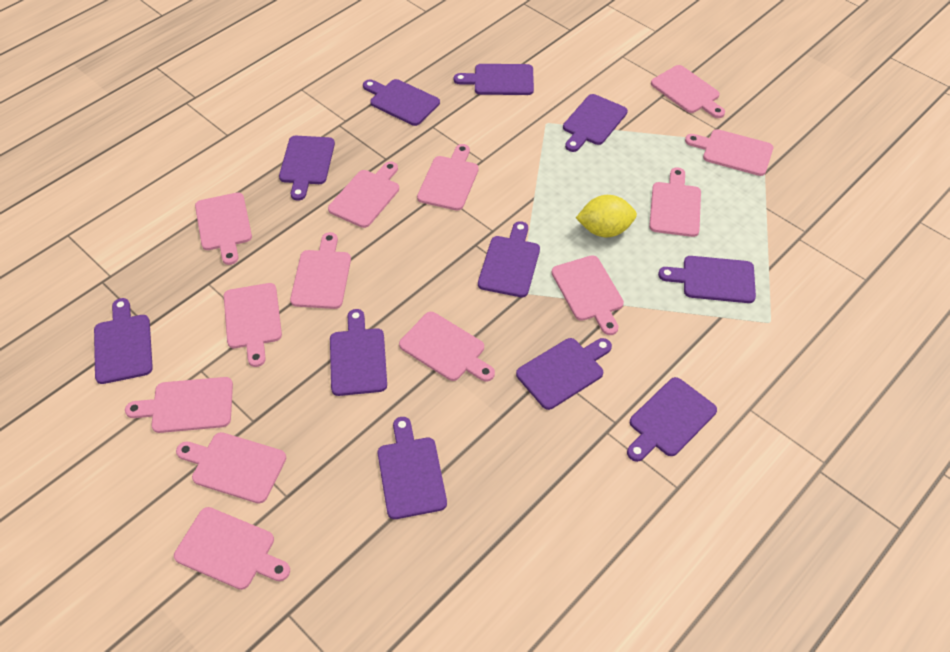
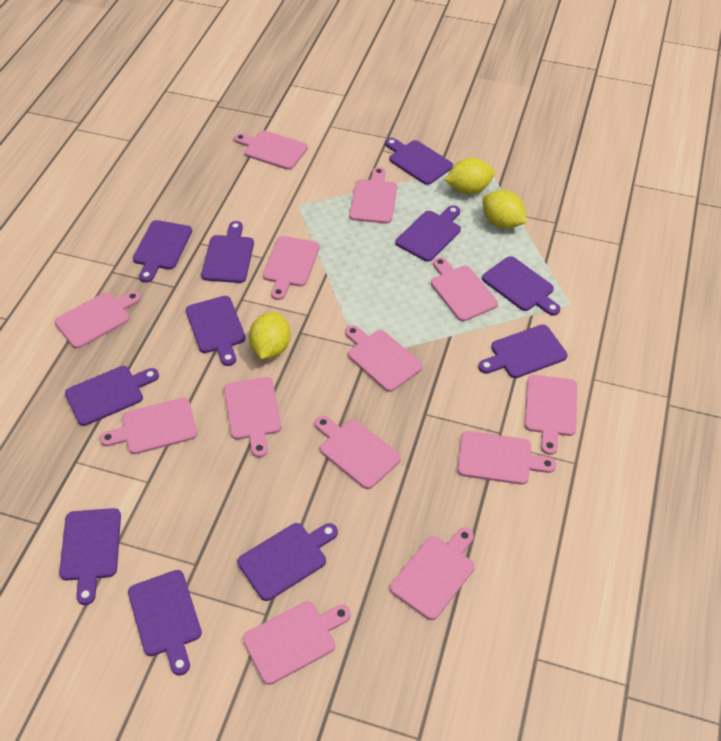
yellow lemon: 1 -> 3

